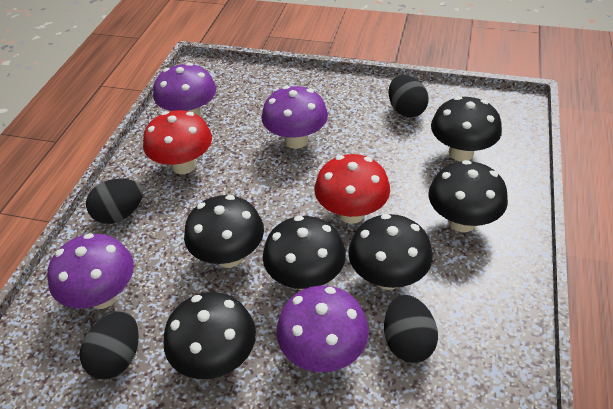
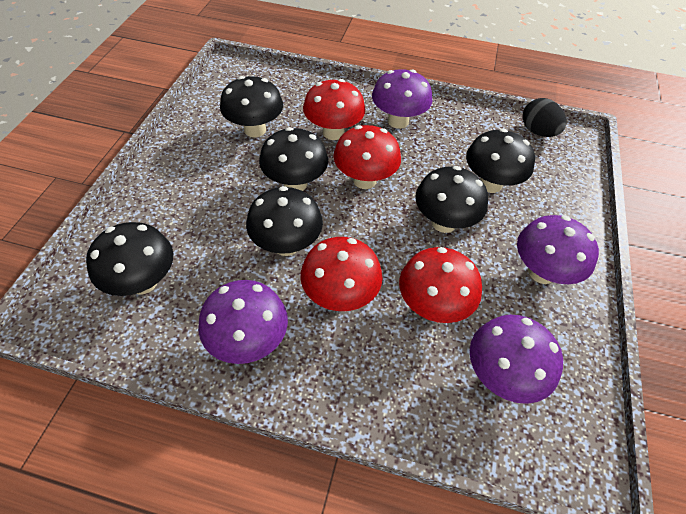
black egg: 4 -> 1
red mushroom: 2 -> 4

